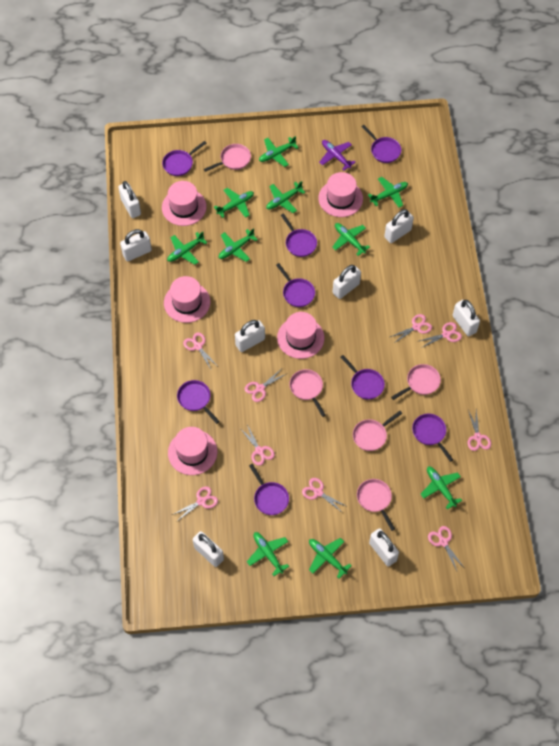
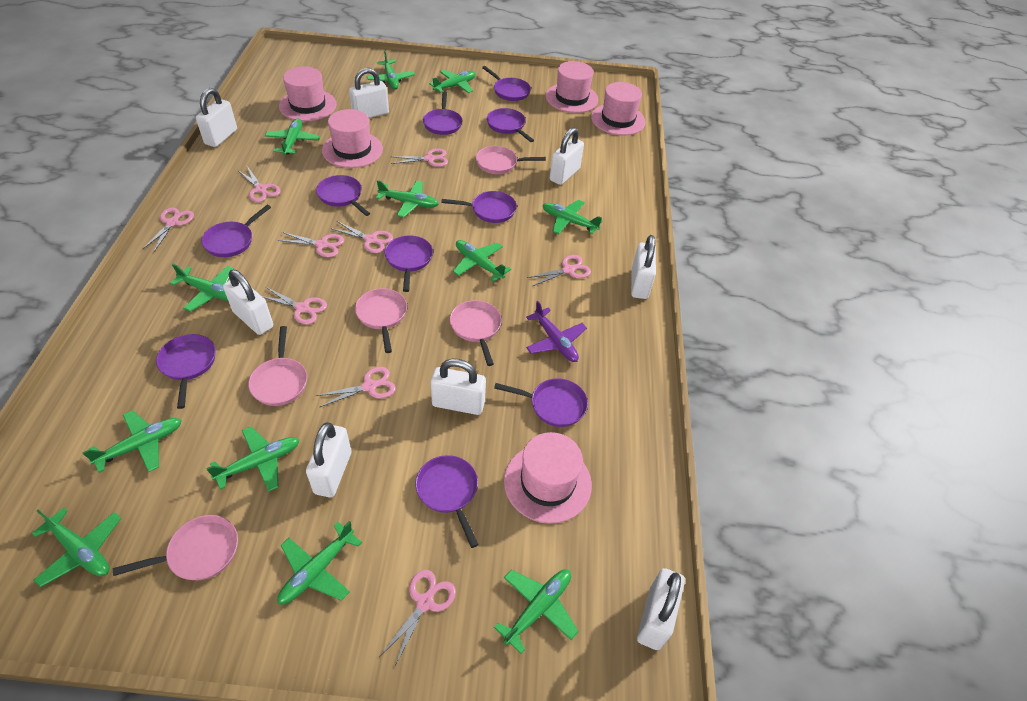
green plane: 10 -> 12
purple pan: 8 -> 10

